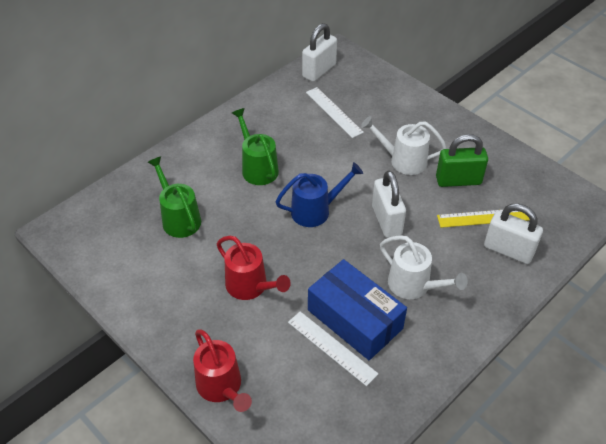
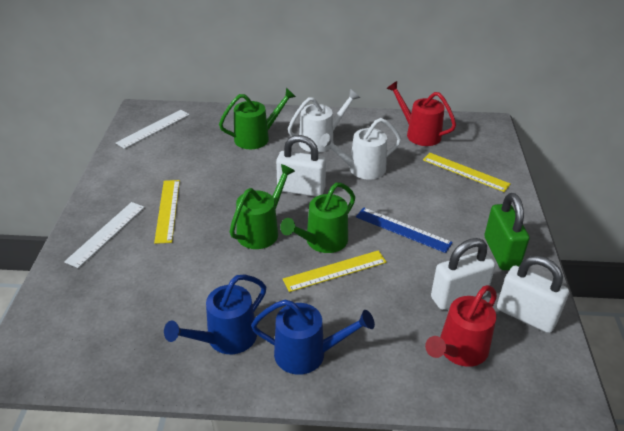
blue box: 1 -> 0
blue ruler: 0 -> 1
blue watering can: 1 -> 2
green watering can: 2 -> 3
yellow ruler: 1 -> 3

